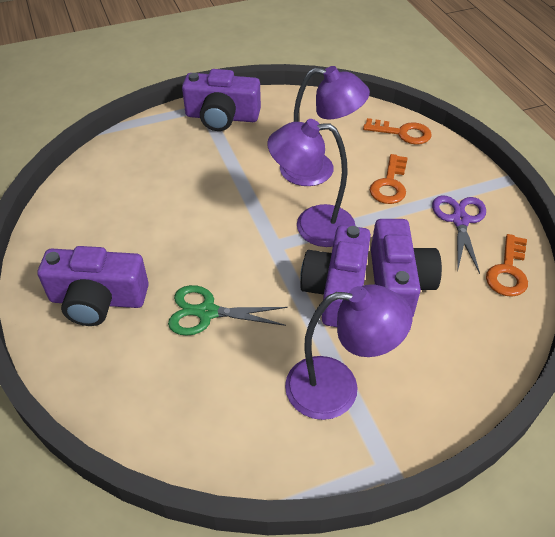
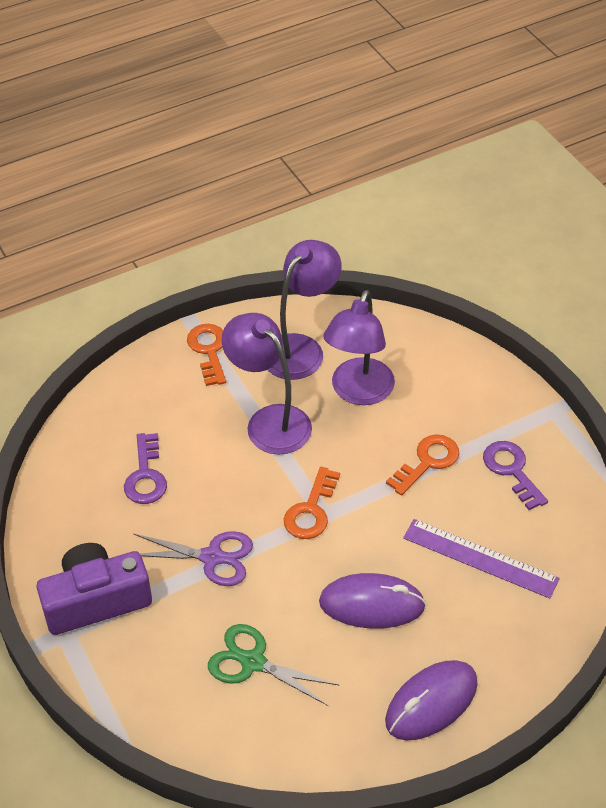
purple camera: 4 -> 1
purple key: 0 -> 2
purple mouse: 0 -> 2
purple ruler: 0 -> 1

